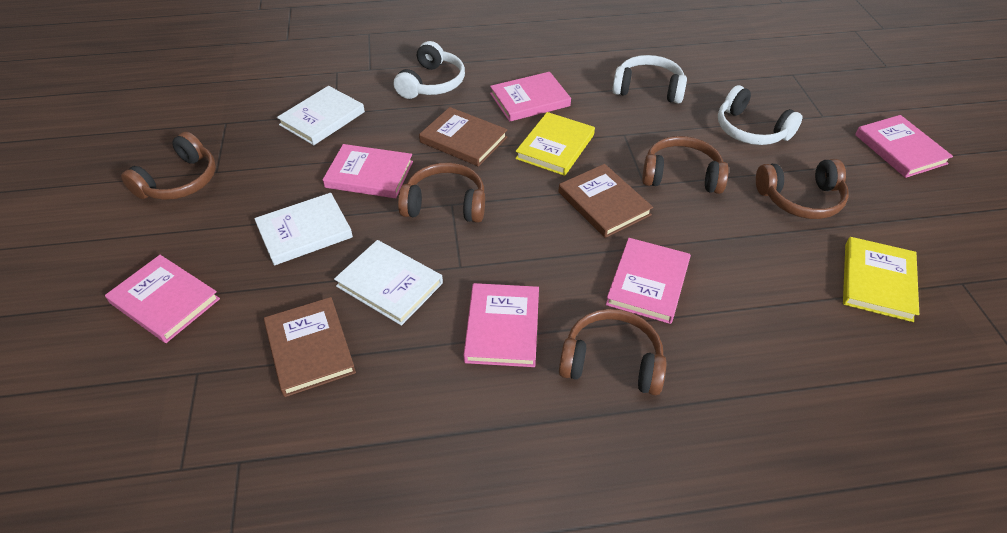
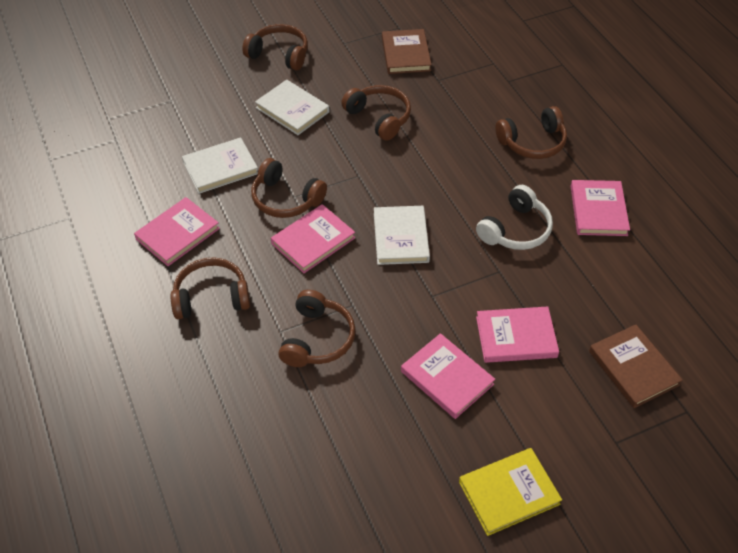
brown book: 3 -> 2
brown headphones: 5 -> 6
pink book: 6 -> 5
white headphones: 3 -> 1
yellow book: 2 -> 1

